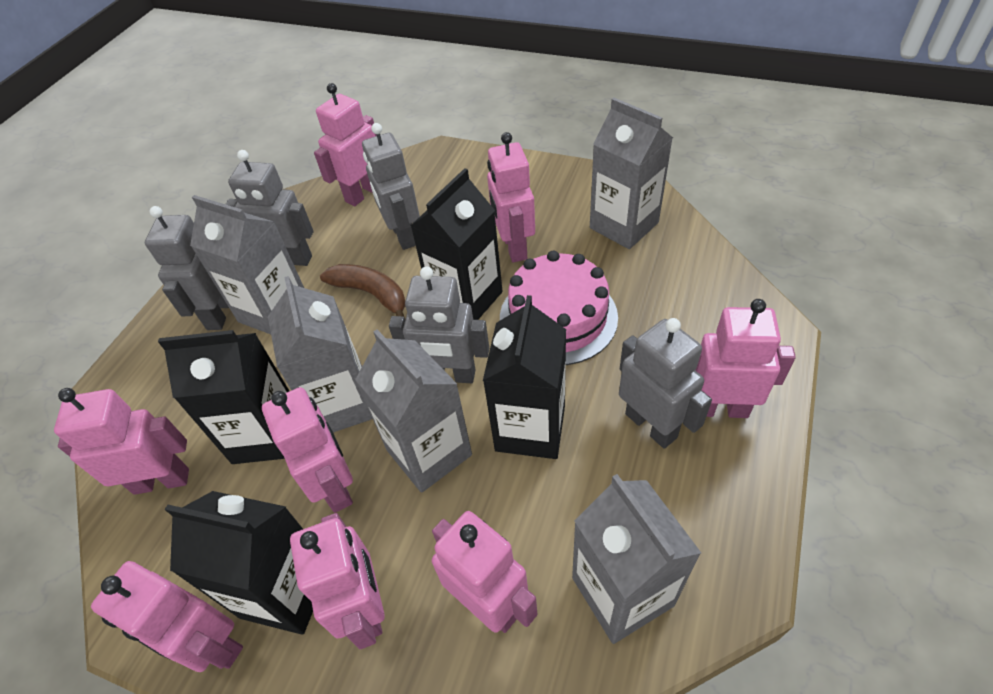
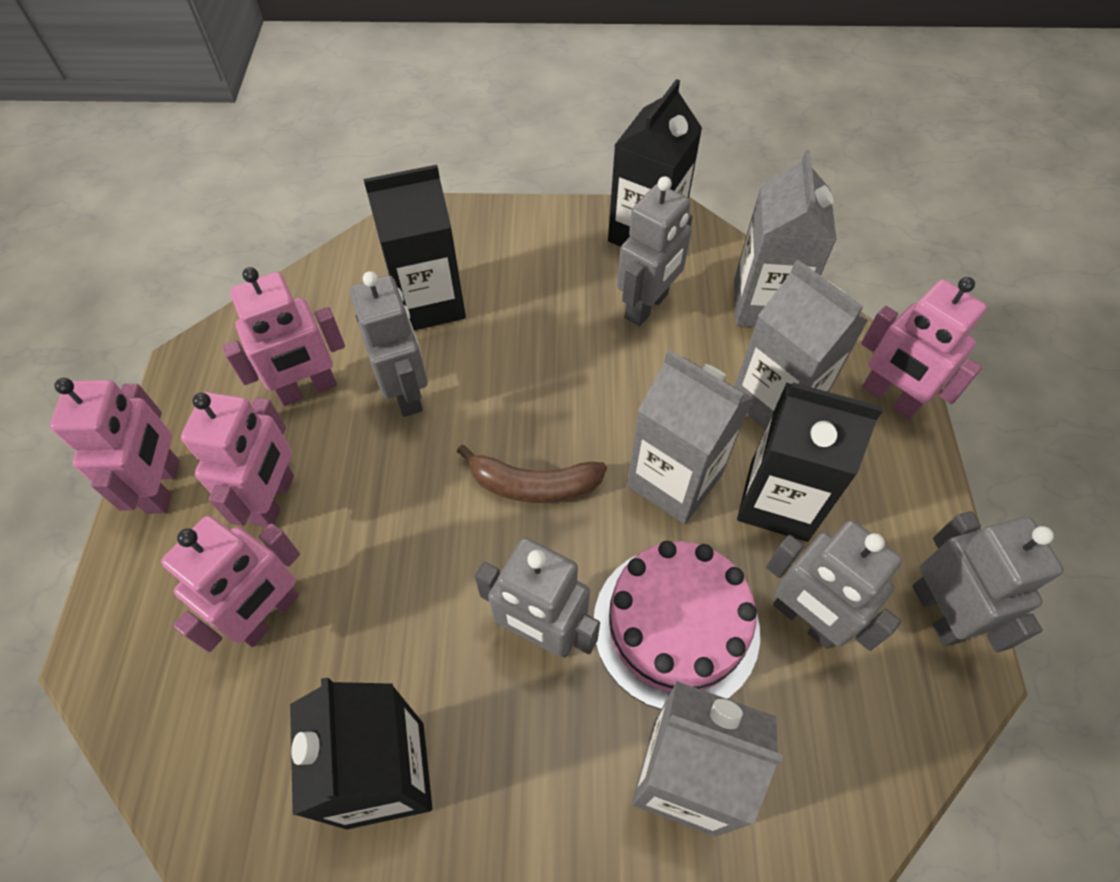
grey carton: 5 -> 4
pink robot: 8 -> 5

